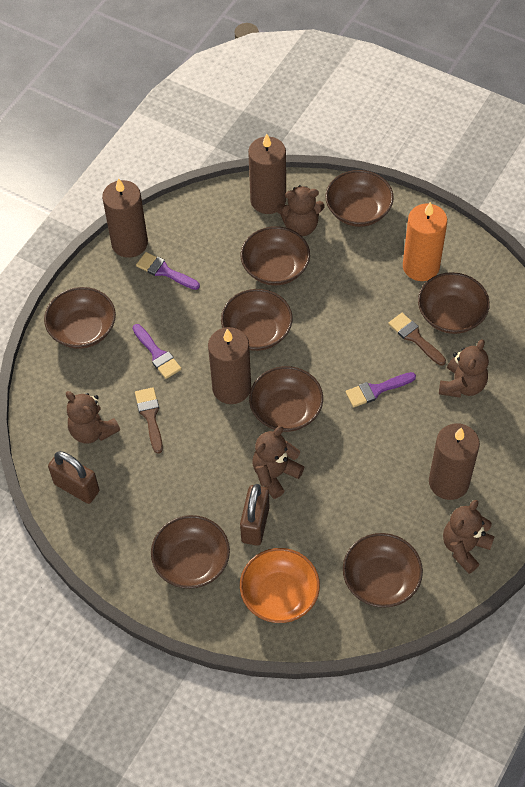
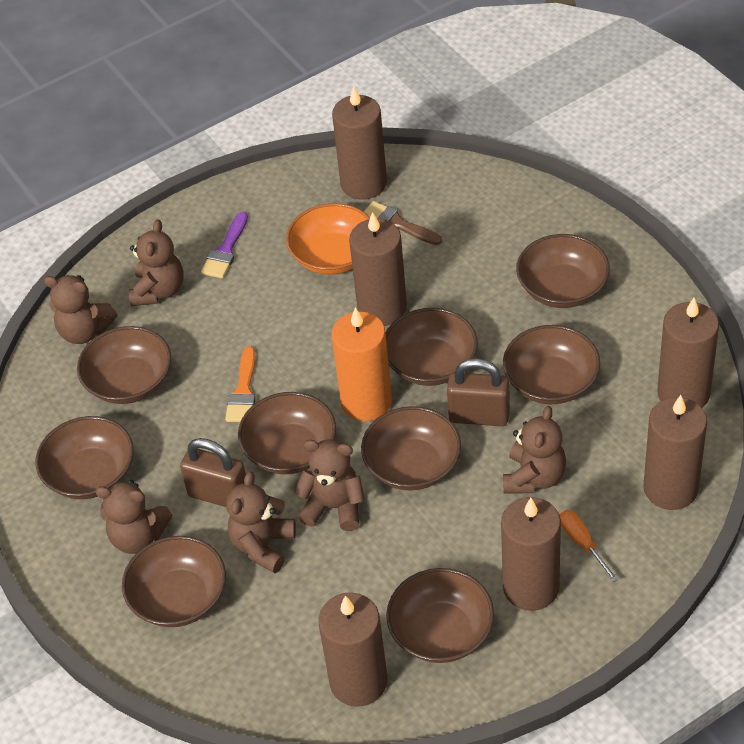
brown bowl: 8 -> 9
brown brush: 2 -> 1
brown candle: 4 -> 6
brown teddy bear: 5 -> 6
orange brush: 0 -> 1
orange screwdriver: 0 -> 1
purple brush: 3 -> 1

